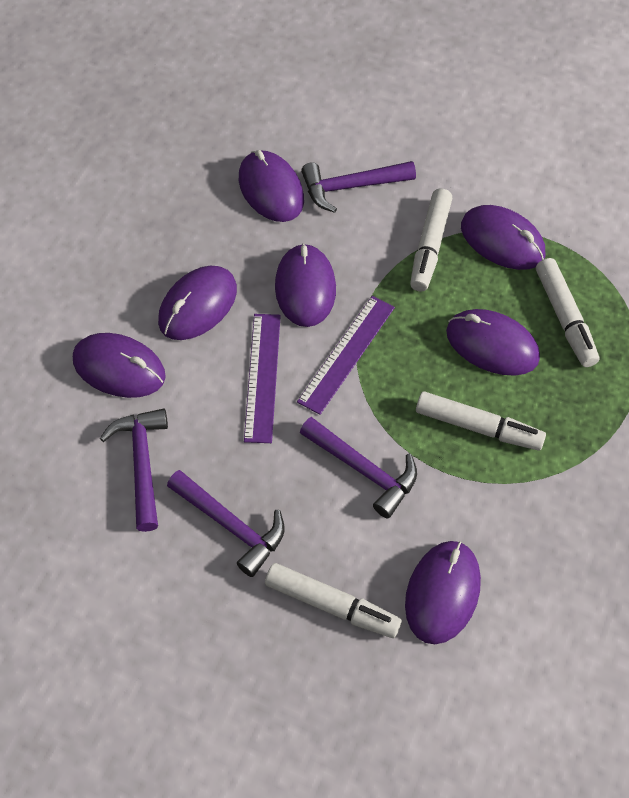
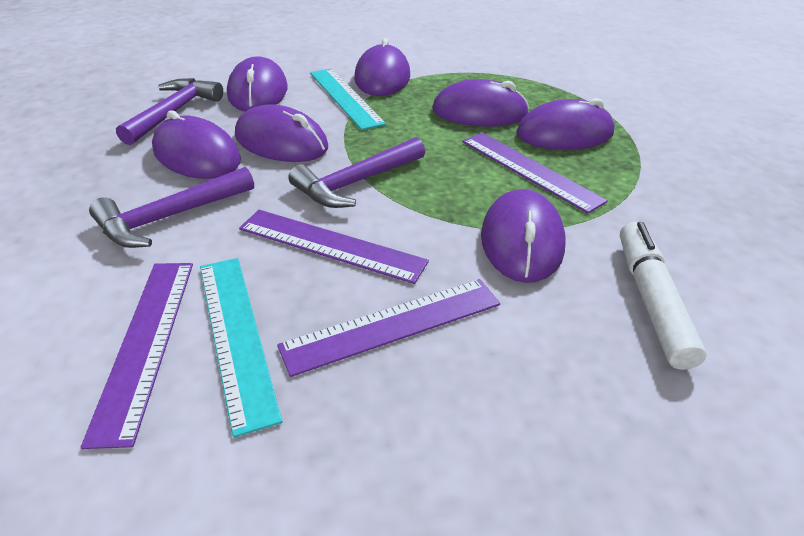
purple hammer: 4 -> 3
purple ruler: 2 -> 4
turquoise ruler: 0 -> 2
white marker: 4 -> 1

